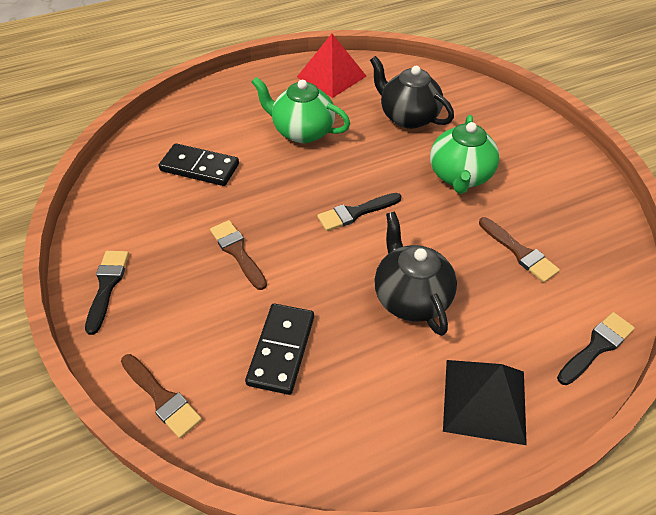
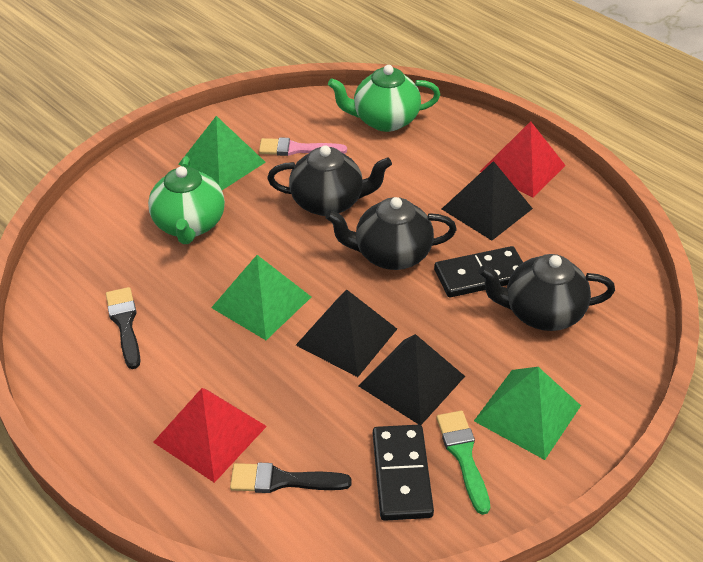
black brush: 3 -> 2
black pyramid: 1 -> 3
black teapot: 2 -> 3
brown brush: 3 -> 0
green brush: 0 -> 1
green pyramid: 0 -> 3
pink brush: 0 -> 1
red pyramid: 1 -> 2

